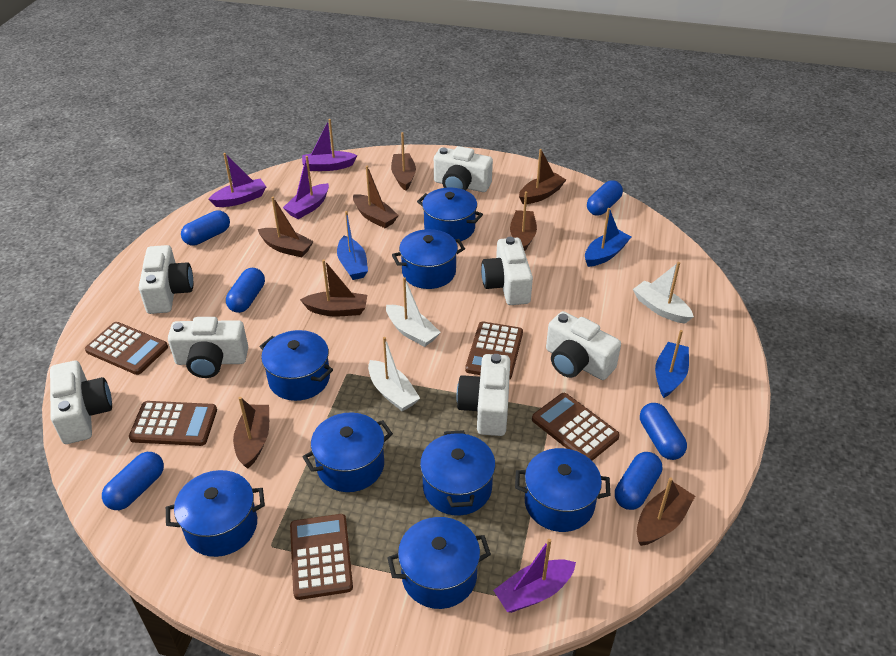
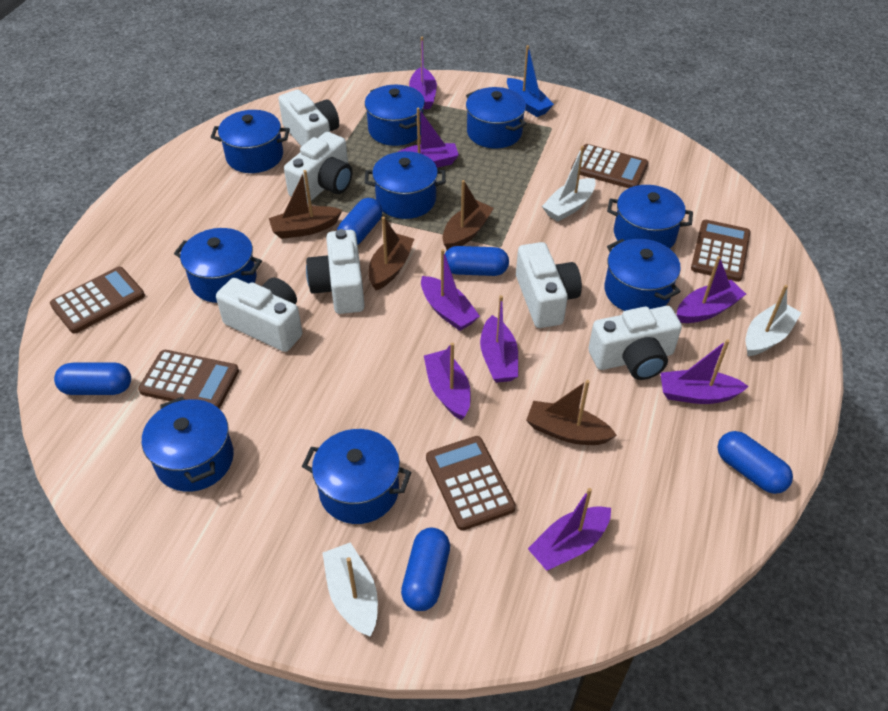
blue boat: 3 -> 1
blue capsule: 6 -> 5
blue pot: 8 -> 9
brown boat: 8 -> 4
purple boat: 4 -> 8
white camera: 7 -> 6

